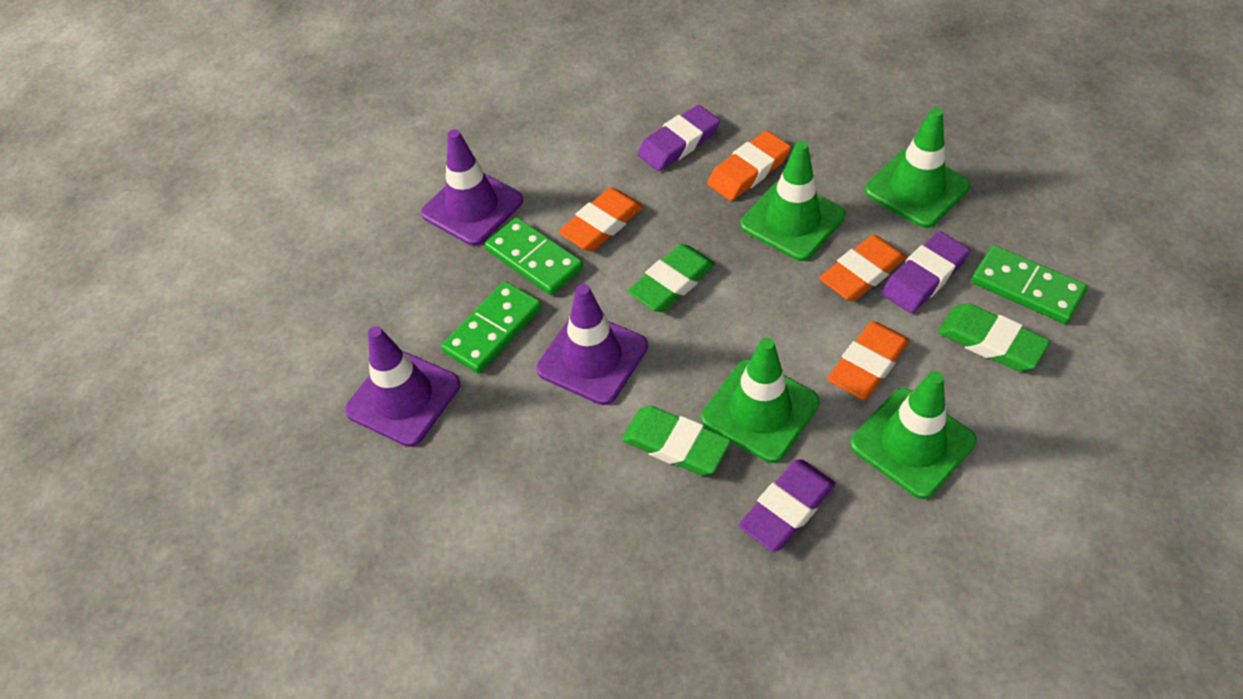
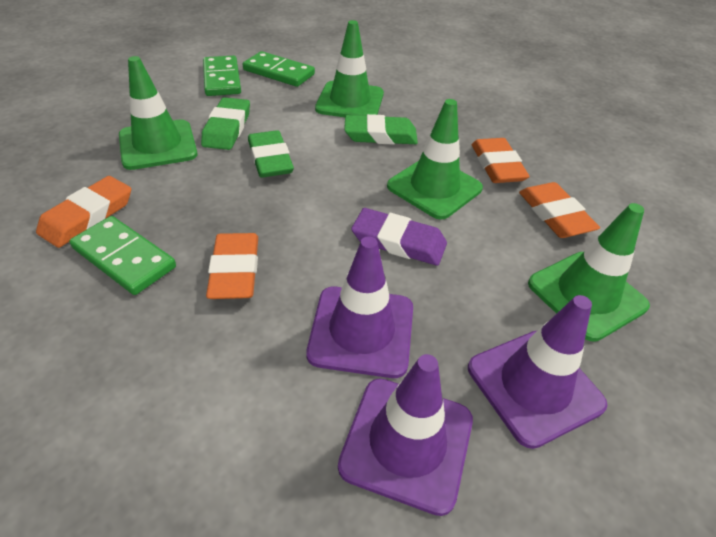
purple eraser: 3 -> 1

